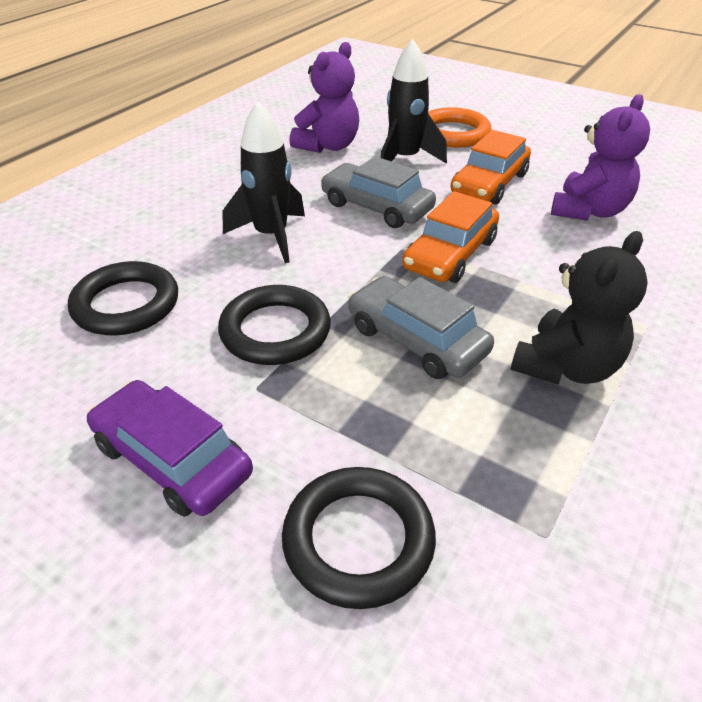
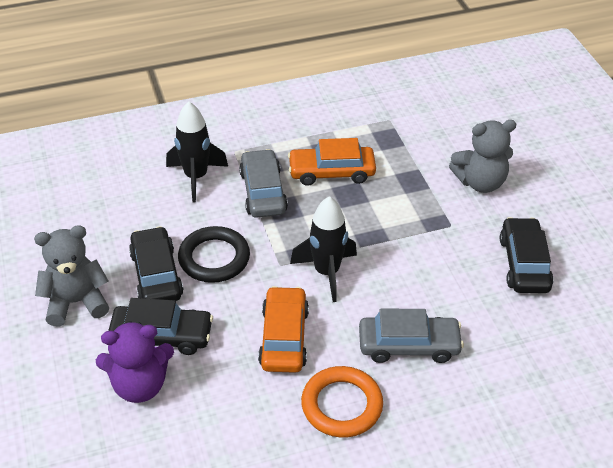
black car: 0 -> 3
black ring: 3 -> 1
black teddy bear: 1 -> 0
grey teddy bear: 0 -> 2
purple car: 1 -> 0
purple teddy bear: 2 -> 1

